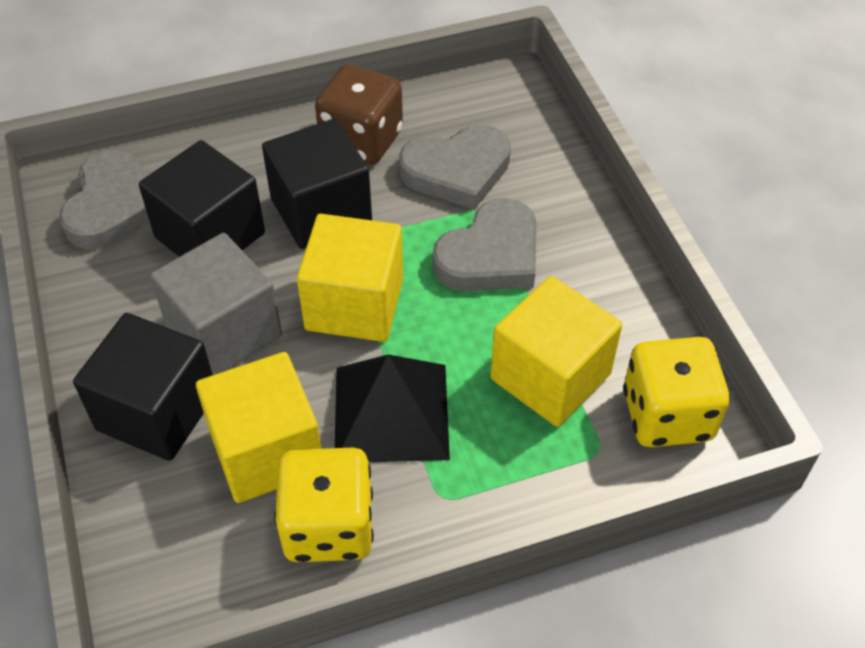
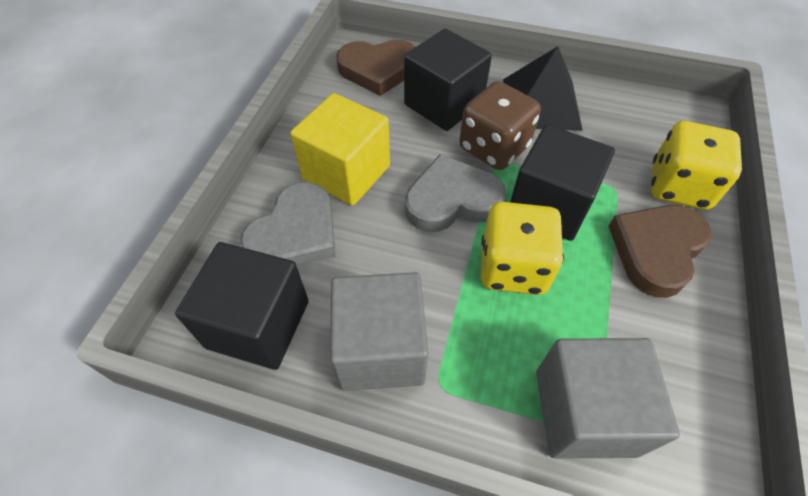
brown heart: 0 -> 2
grey cube: 1 -> 2
grey heart: 3 -> 2
yellow cube: 3 -> 1

